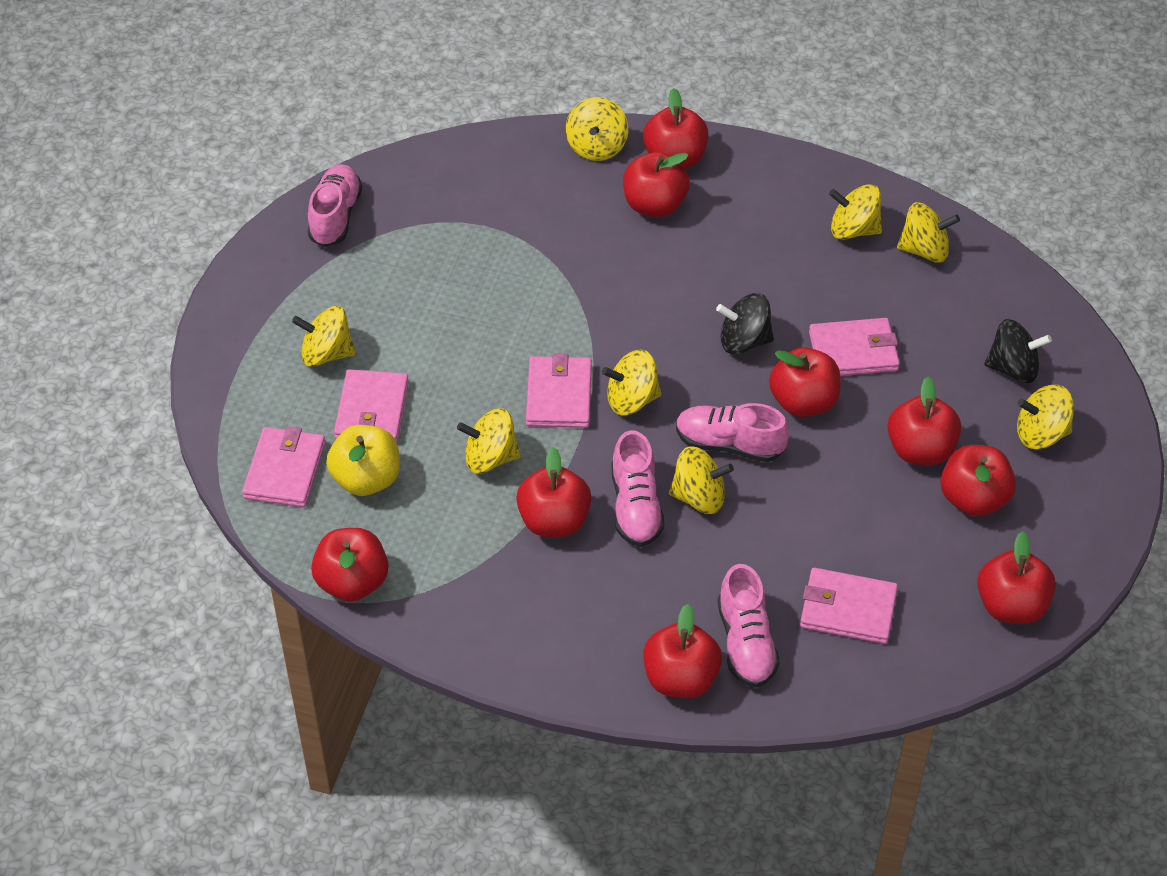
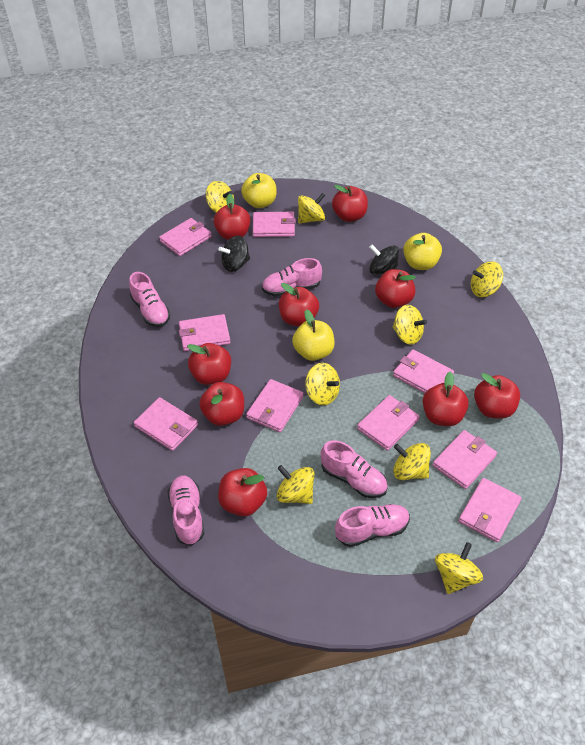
pink shoe: 4 -> 5
pink wallet: 5 -> 9
yellow apple: 1 -> 3

